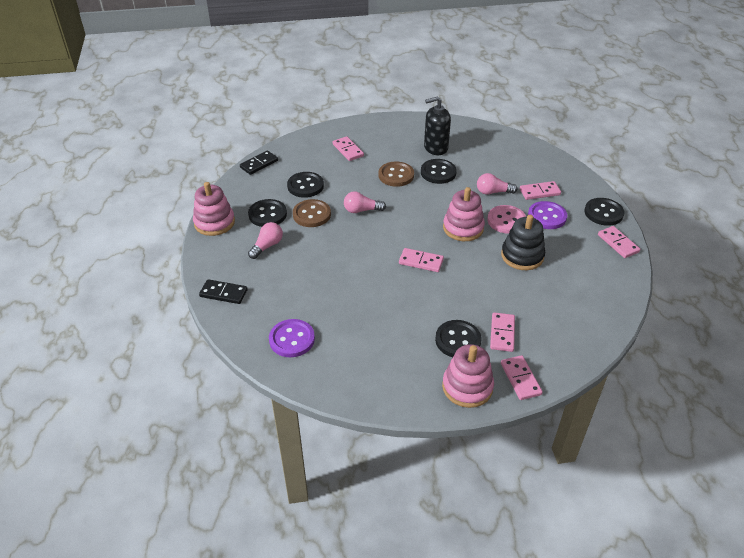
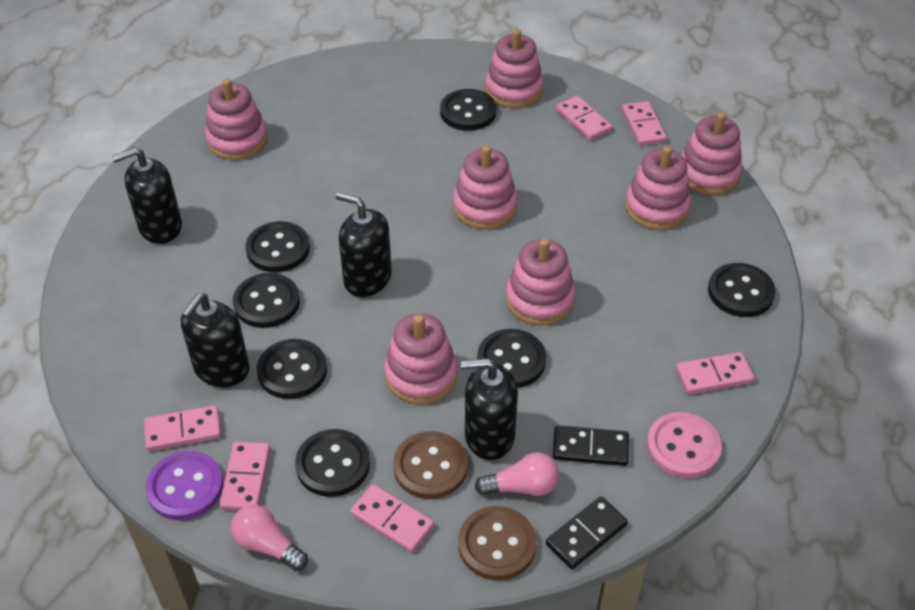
black button: 5 -> 7
black soap dispenser: 1 -> 4
black stacking toy: 1 -> 0
pink light bulb: 3 -> 2
pink stacking toy: 3 -> 7
purple button: 2 -> 1

